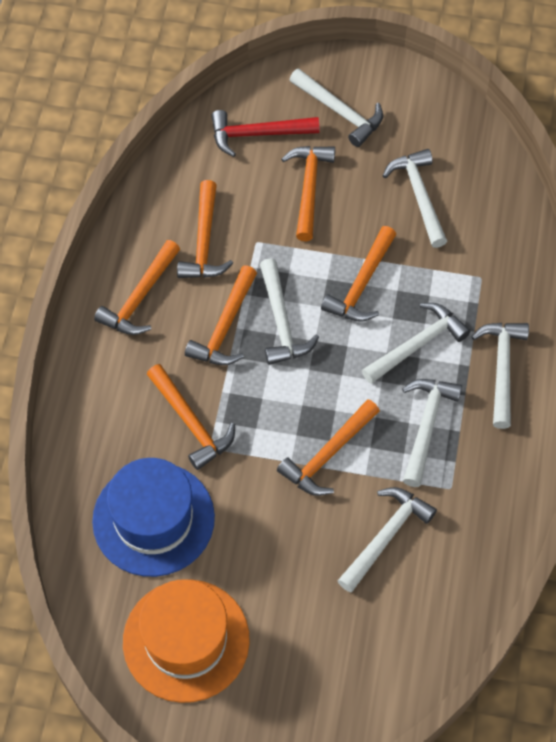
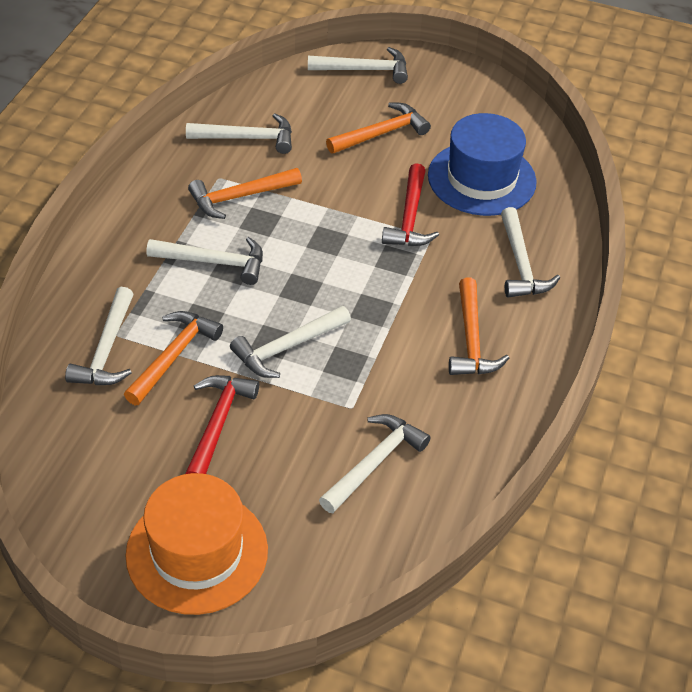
orange hammer: 7 -> 4
red hammer: 1 -> 2

